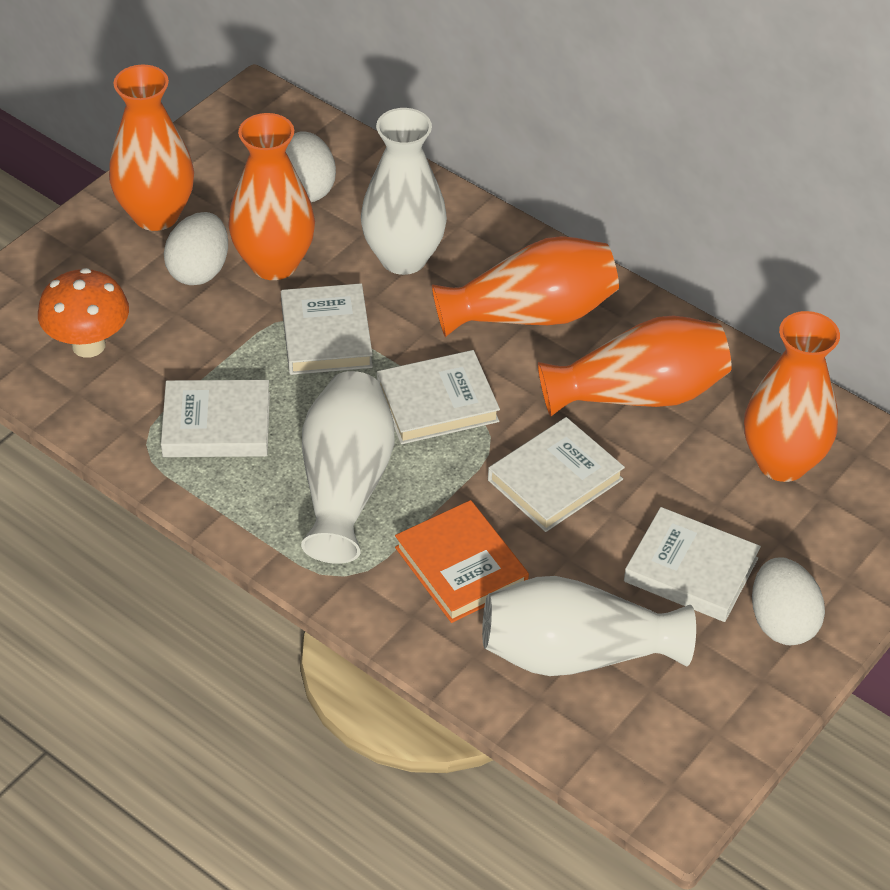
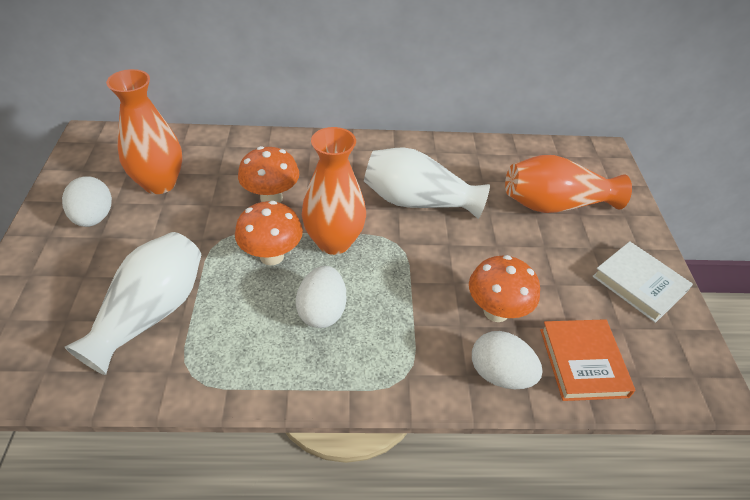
orange mushroom: 1 -> 3
orange vase: 5 -> 3
white book: 5 -> 1
white vase: 3 -> 2

